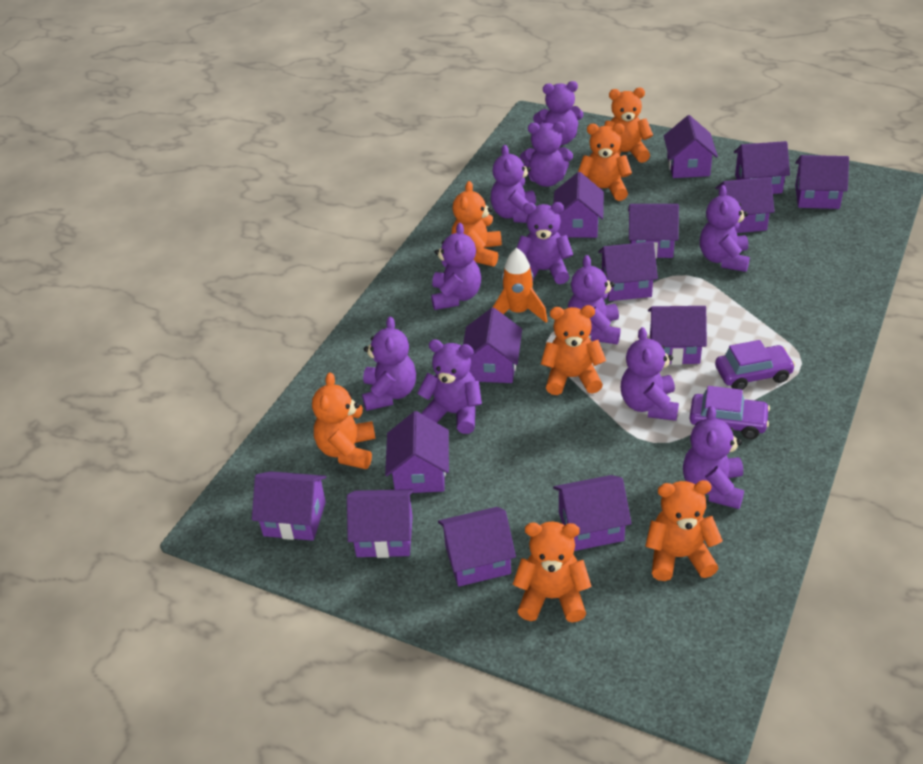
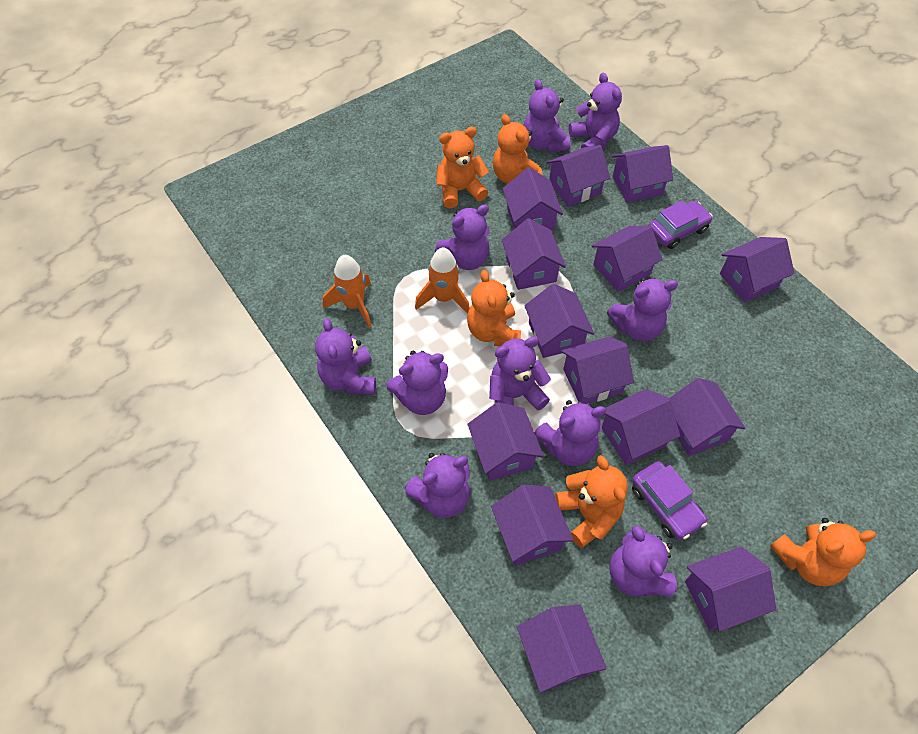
orange rocket: 1 -> 2
orange teddy bear: 7 -> 5
purple teddy bear: 11 -> 10

